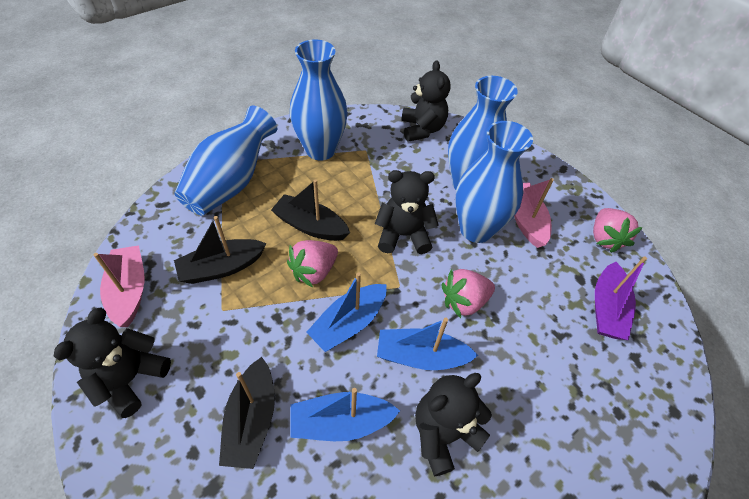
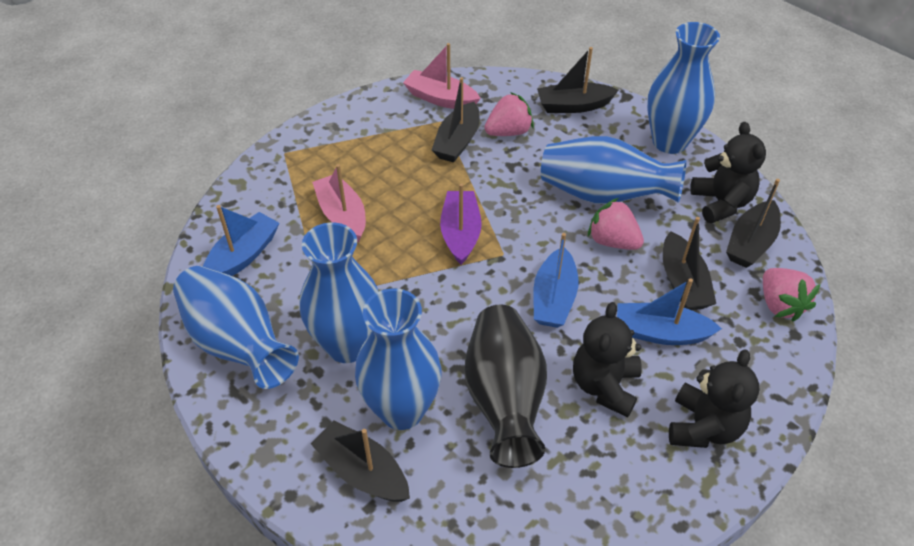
black boat: 3 -> 5
black teddy bear: 4 -> 3
black vase: 0 -> 1
blue vase: 4 -> 5

